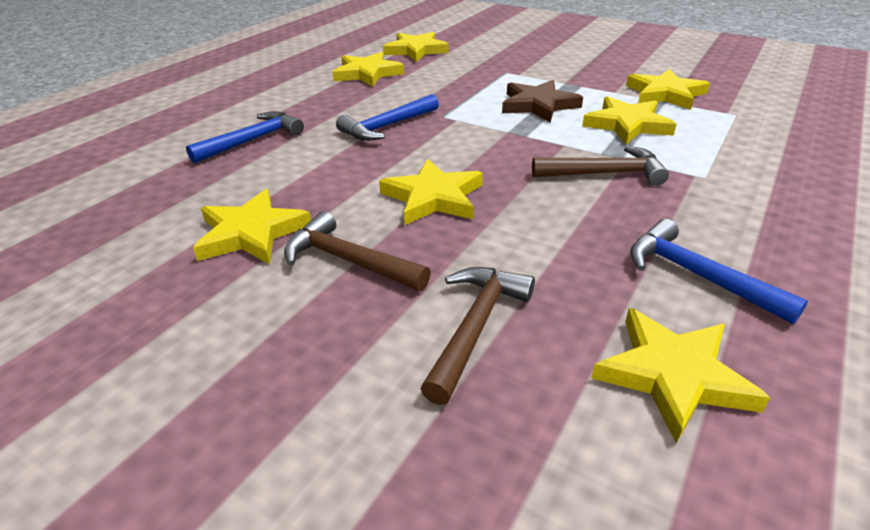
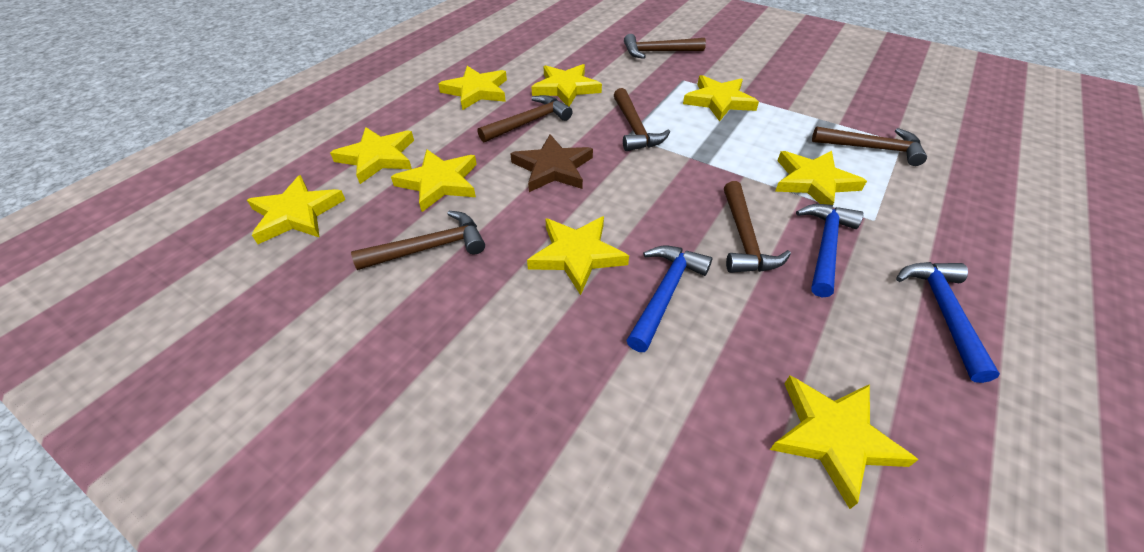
brown hammer: 3 -> 6
yellow star: 7 -> 9

